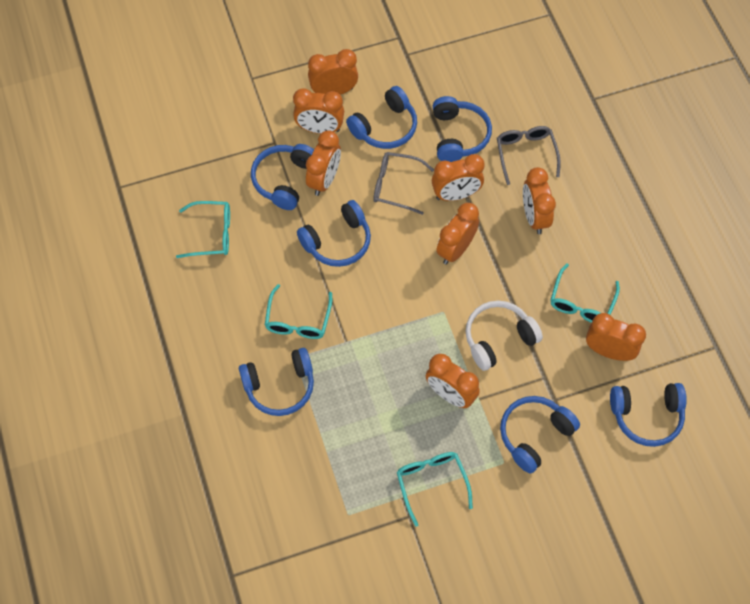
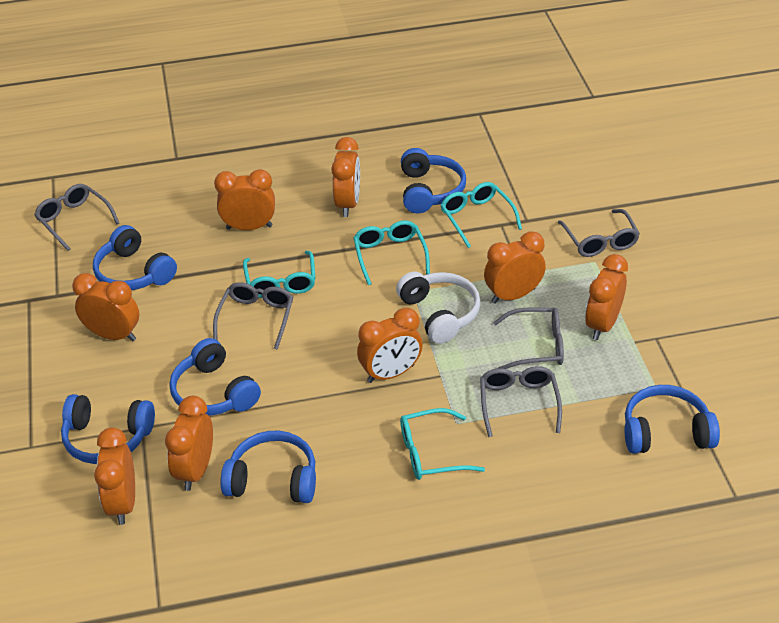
blue headphones: 7 -> 6
grey glasses: 2 -> 5

